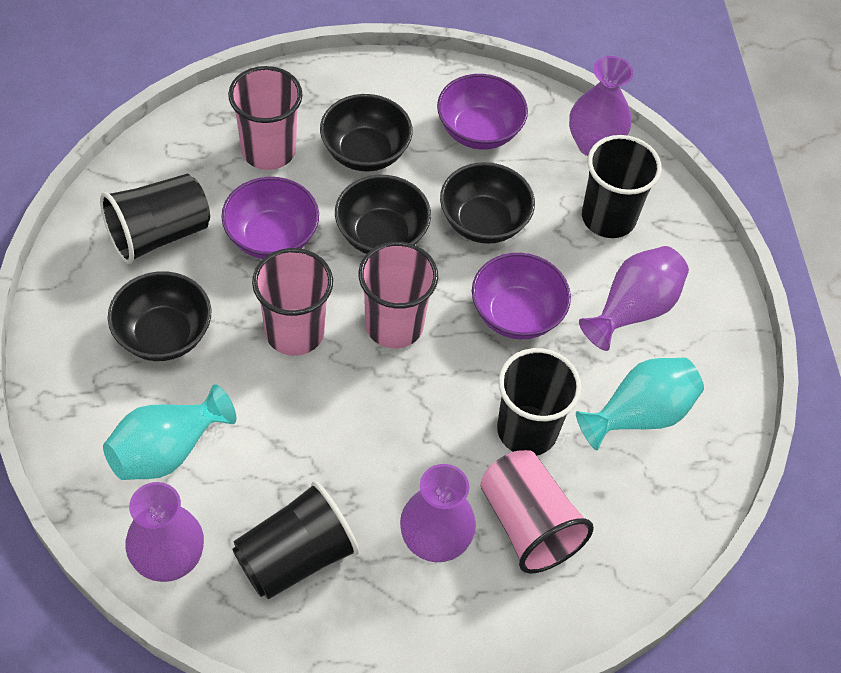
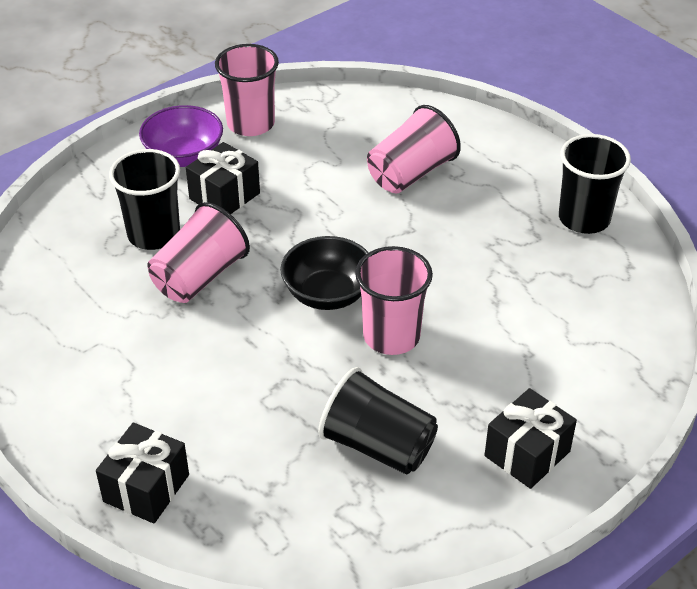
black bowl: 4 -> 1
black cup: 4 -> 3
black gift: 0 -> 3
purple bowl: 3 -> 1
purple vase: 4 -> 0
turquoise vase: 2 -> 0

